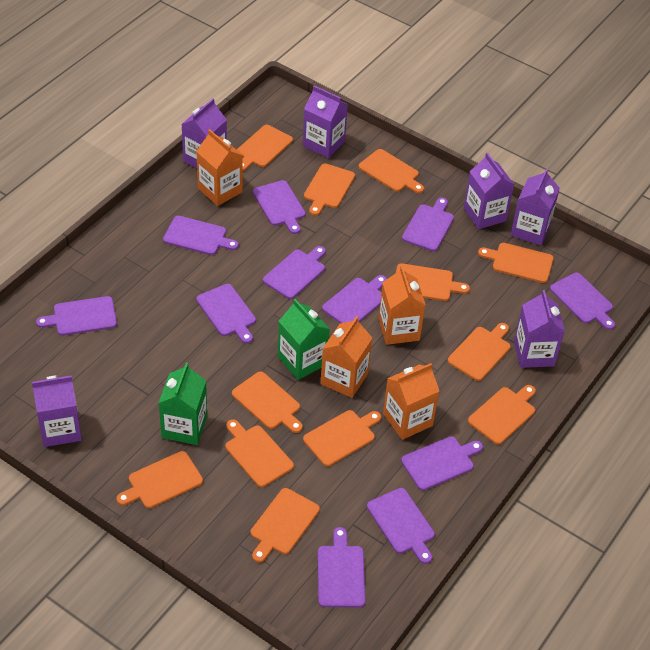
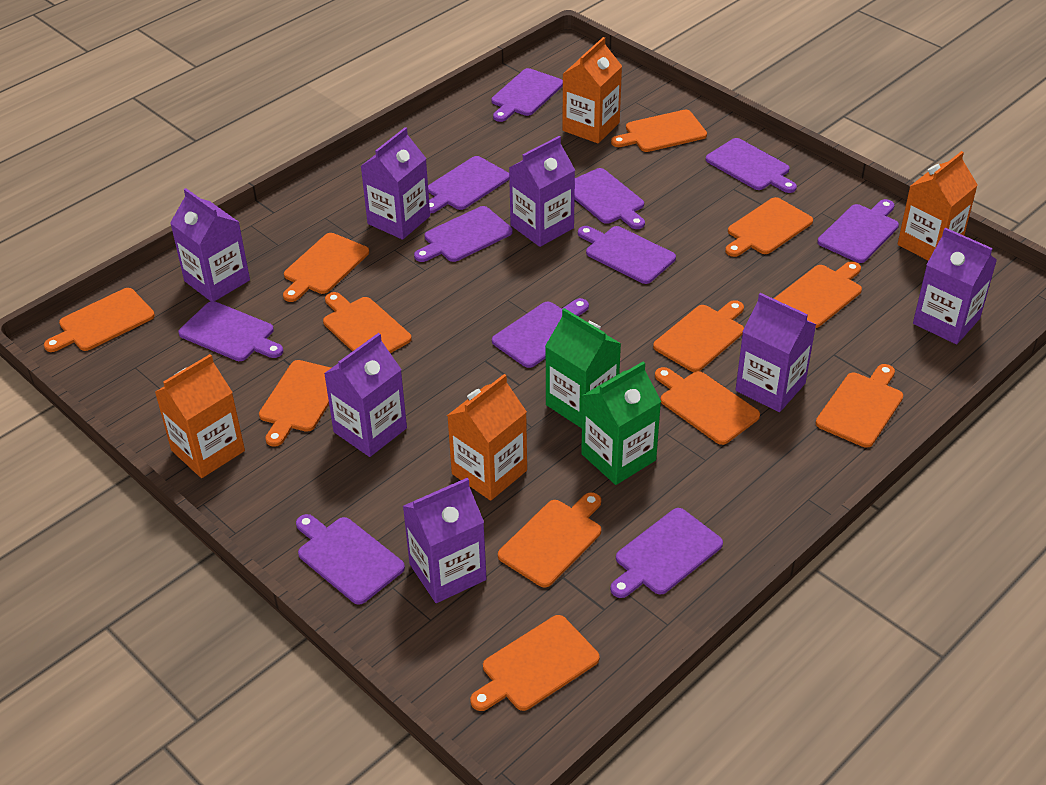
purple carton: 6 -> 7

